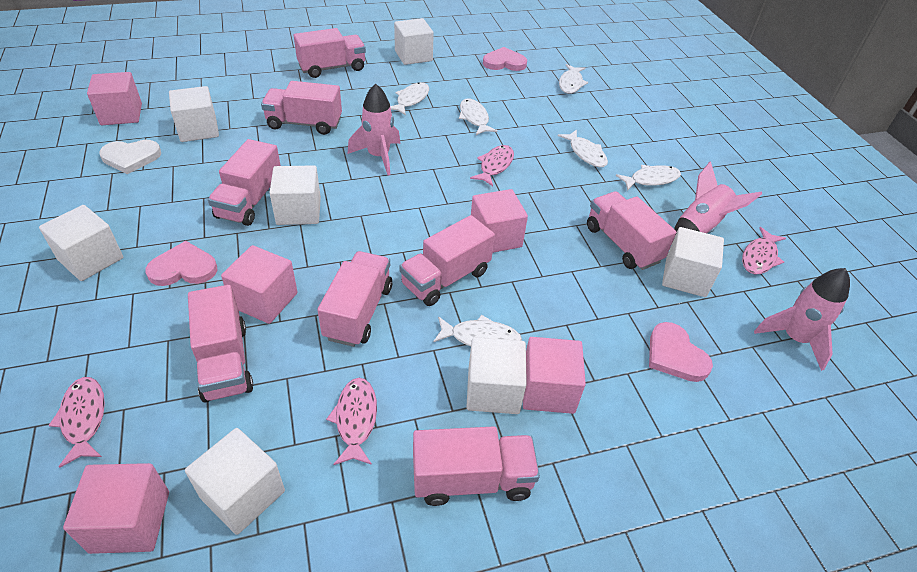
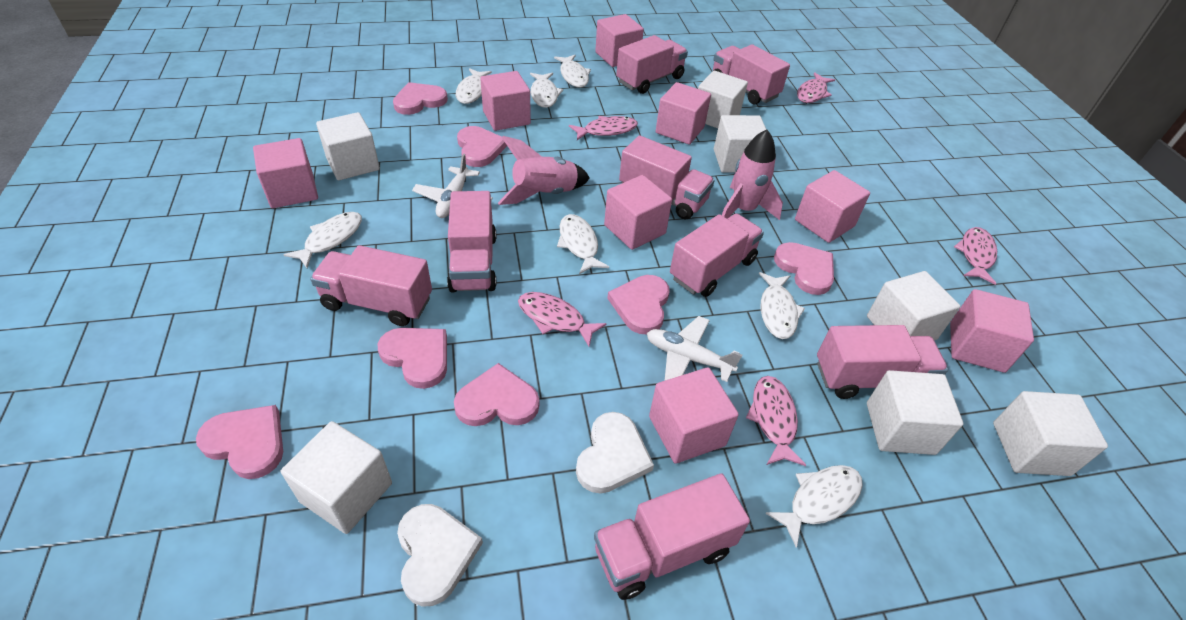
pink cube: 5 -> 8
pink fish: 4 -> 5
pink heart: 3 -> 7
pink rocket: 3 -> 2
white fish: 6 -> 7
white heart: 1 -> 2
white plane: 0 -> 2

